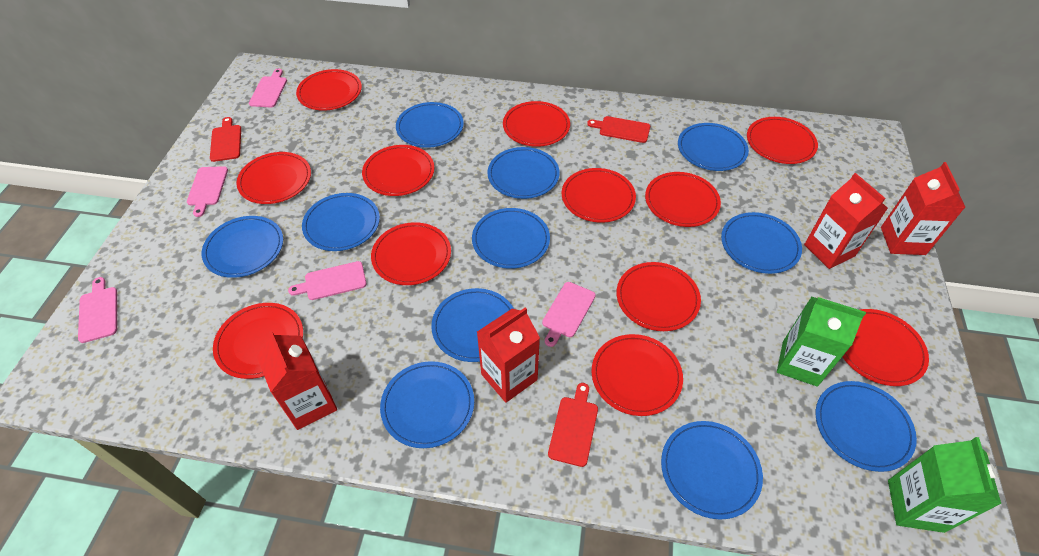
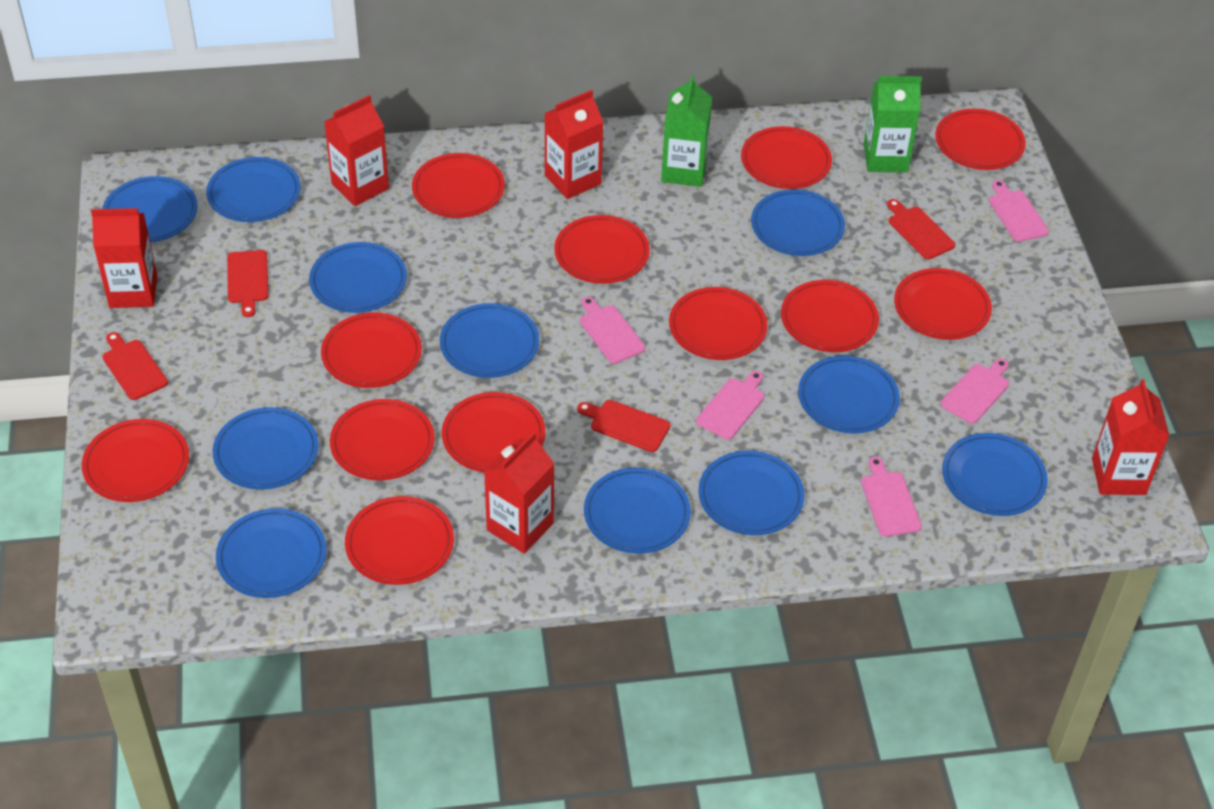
red carton: 4 -> 5
red cutting board: 3 -> 4

